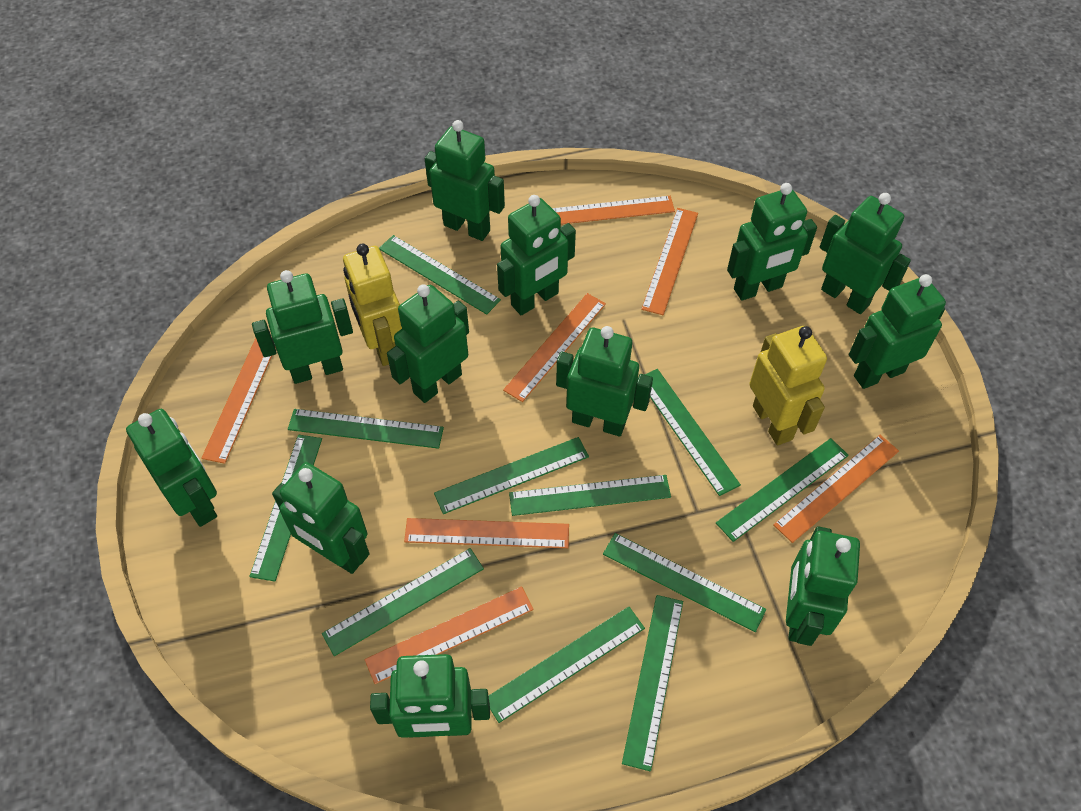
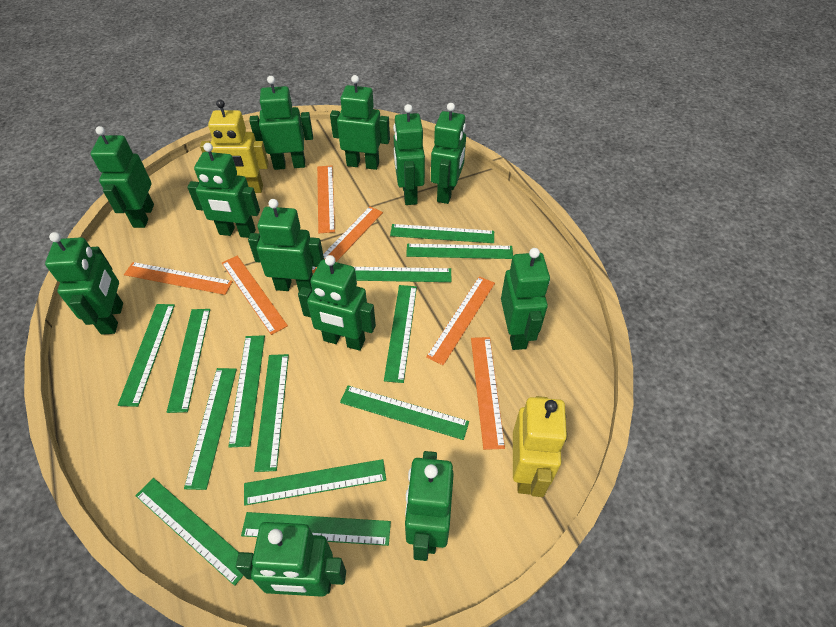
green ruler: 11 -> 13
orange ruler: 7 -> 6

